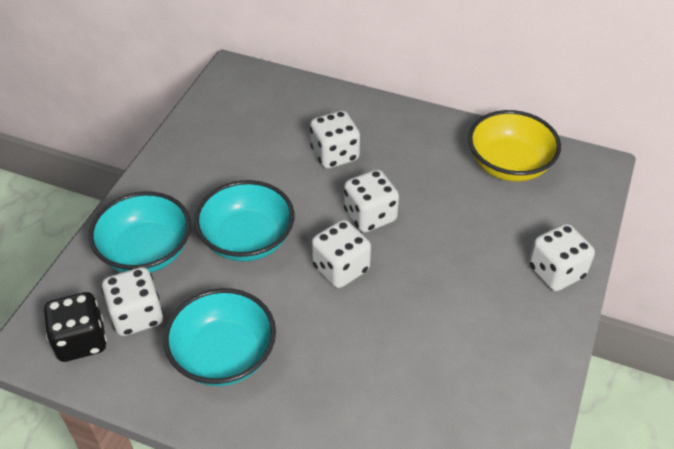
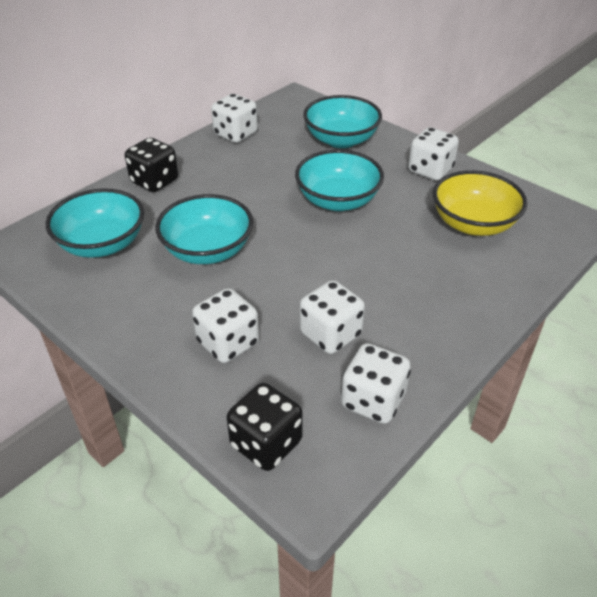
black dice: 1 -> 2
turquoise bowl: 3 -> 4

